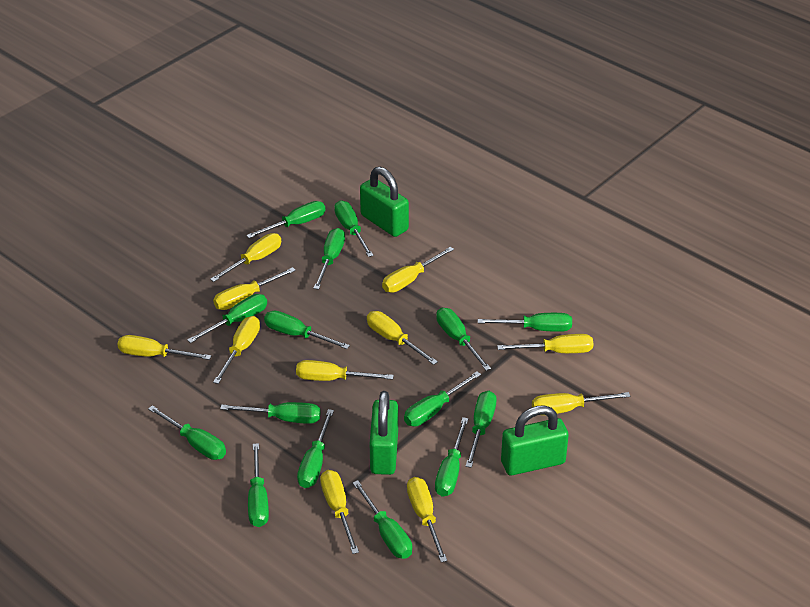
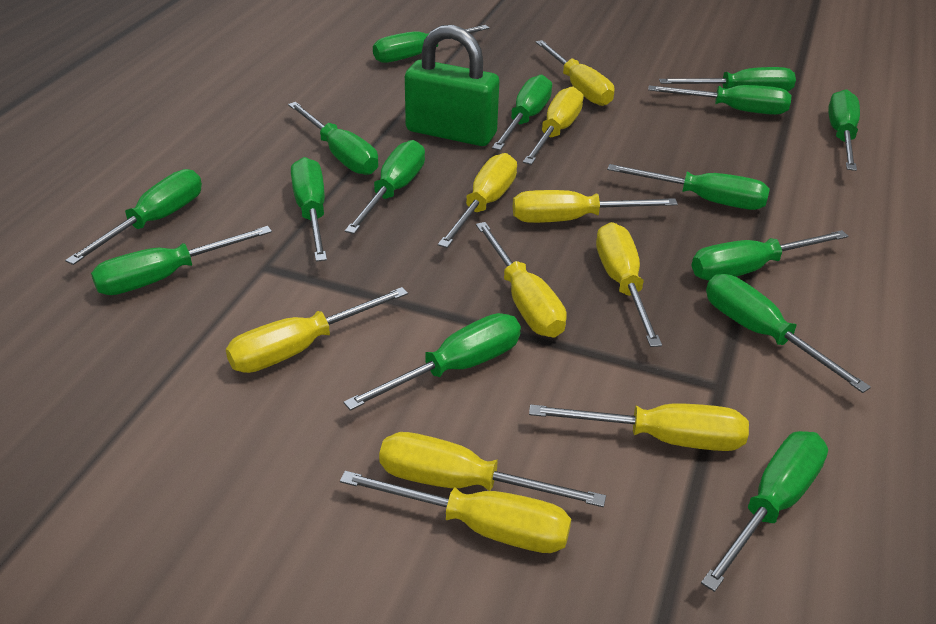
green padlock: 3 -> 1
yellow screwdriver: 11 -> 10

